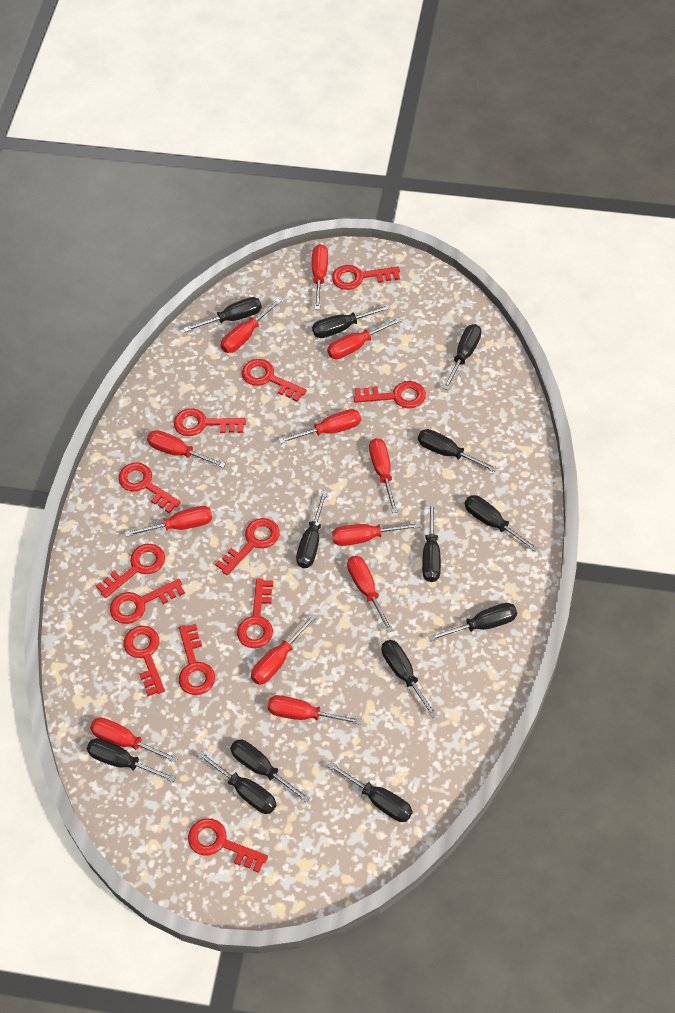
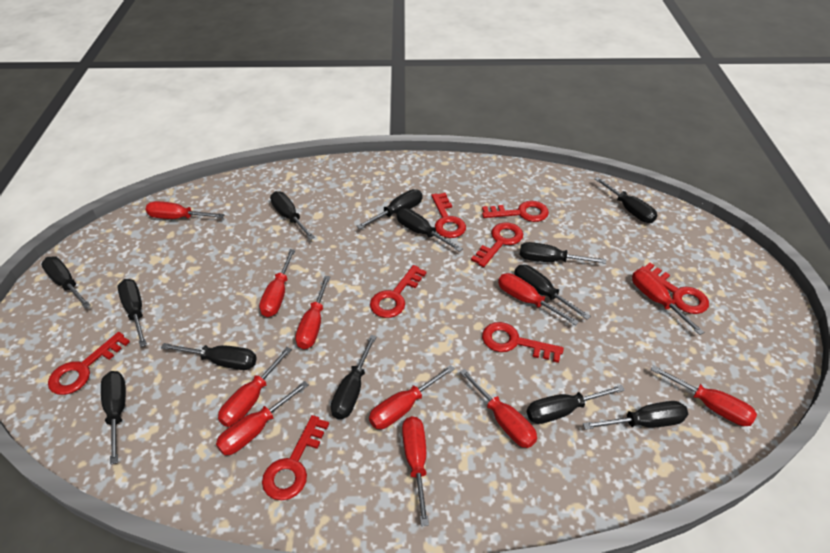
red key: 12 -> 8
red screwdriver: 12 -> 11

